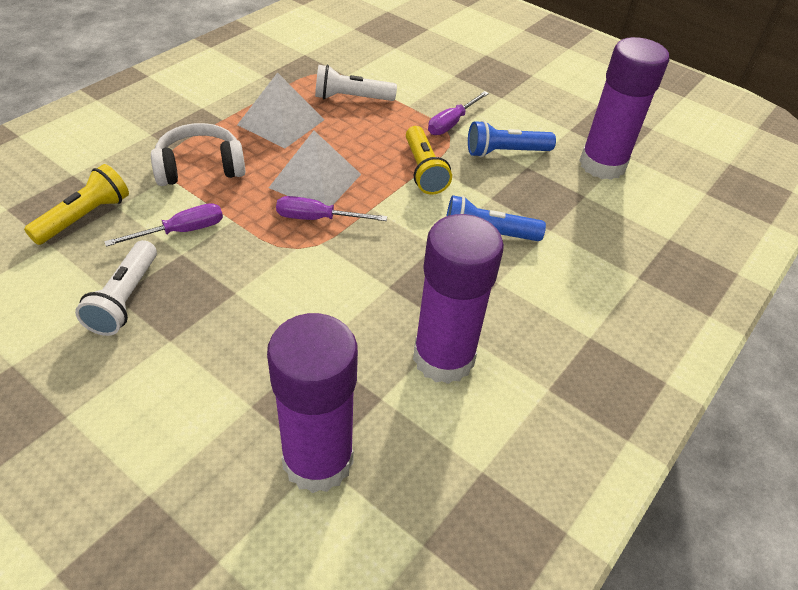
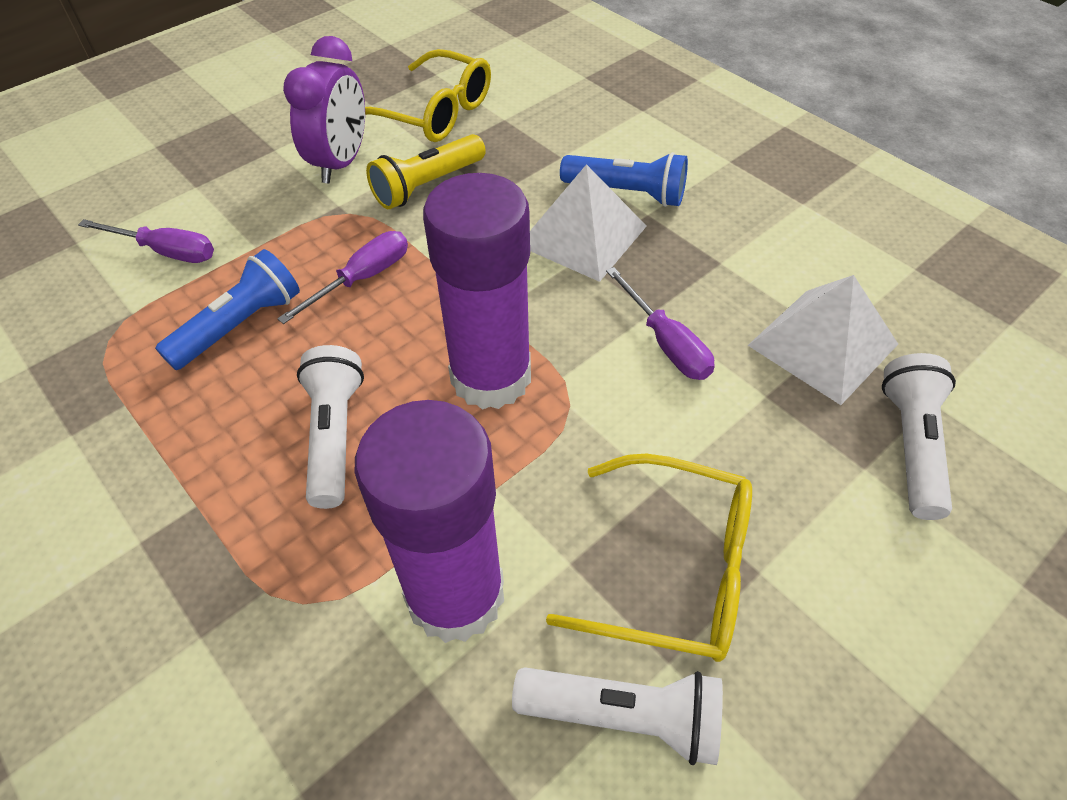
purple clock: 0 -> 1
purple glue stick: 3 -> 2
white flashlight: 2 -> 3
white headphones: 1 -> 0
yellow flashlight: 2 -> 1
yellow glasses: 0 -> 2

